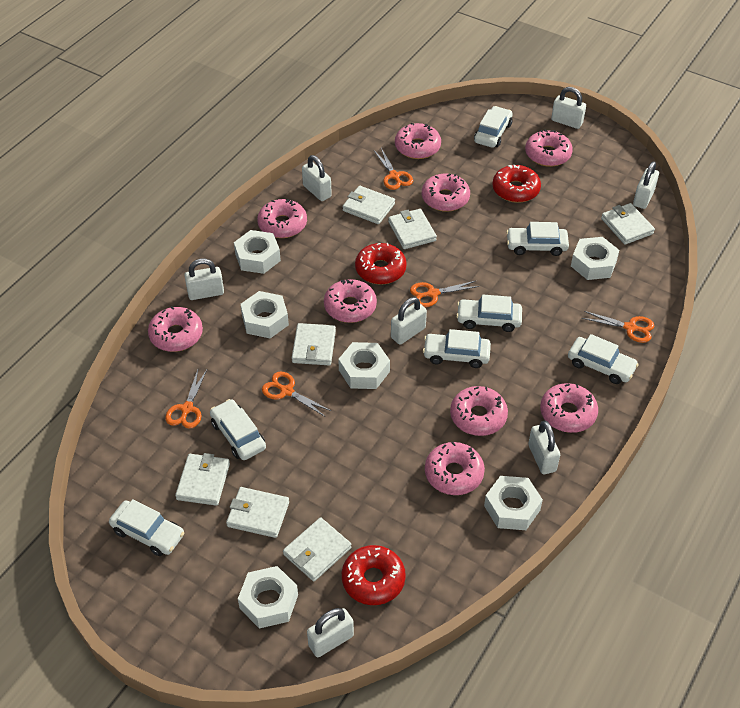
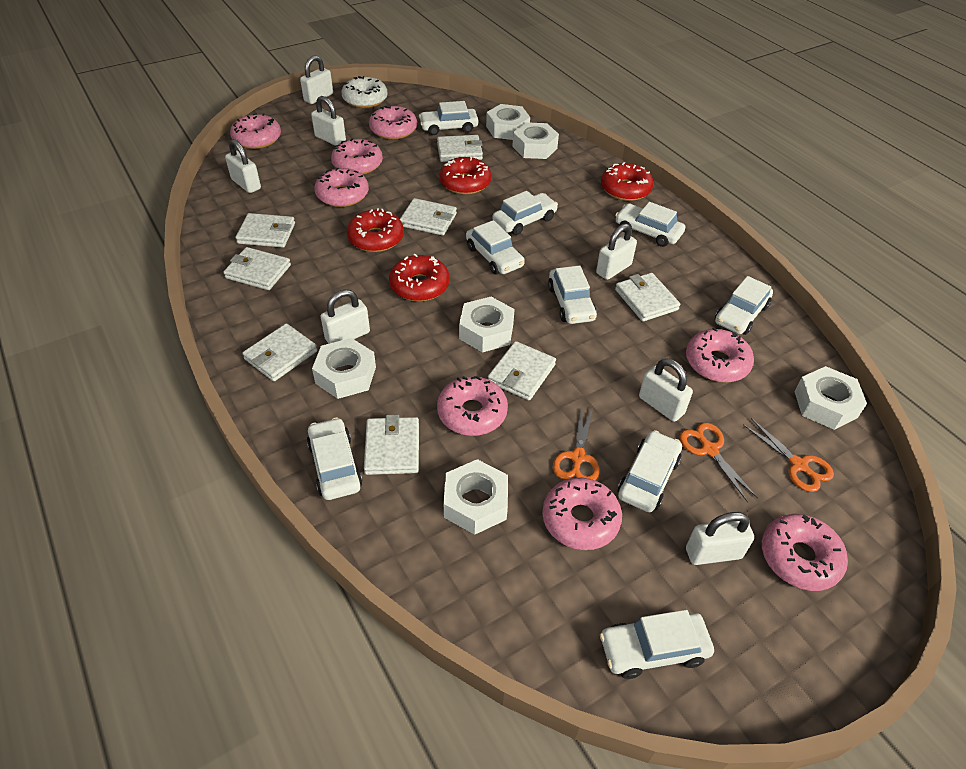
orange scissors: 5 -> 3
pink donut: 9 -> 8
red donut: 3 -> 4
white car: 7 -> 9
white donut: 0 -> 1
white wallet: 7 -> 8

